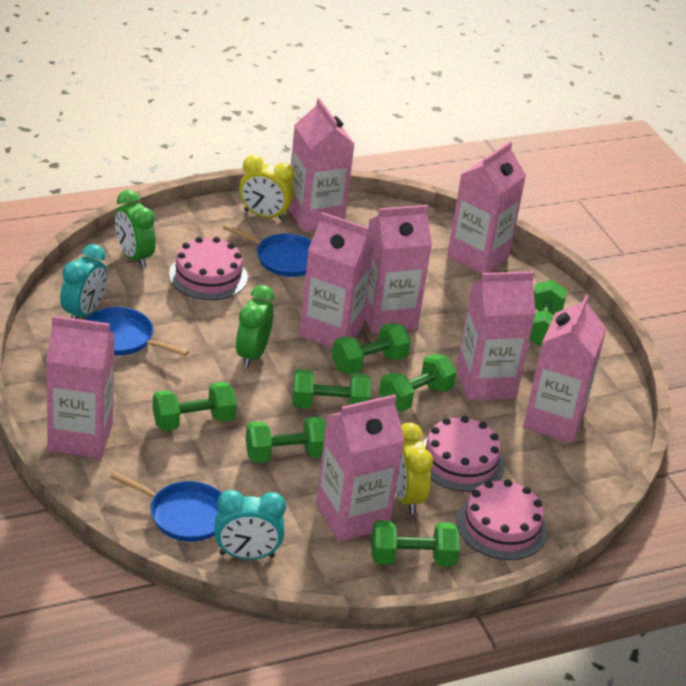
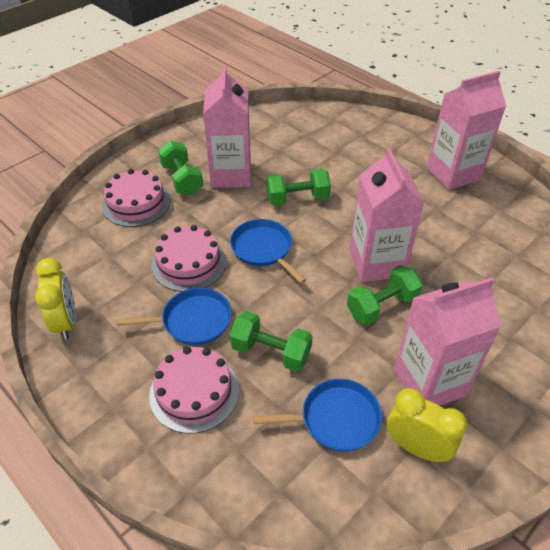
green clock: 2 -> 0
green dumbbell: 7 -> 4
pink carton: 8 -> 4
turquoise clock: 2 -> 0

